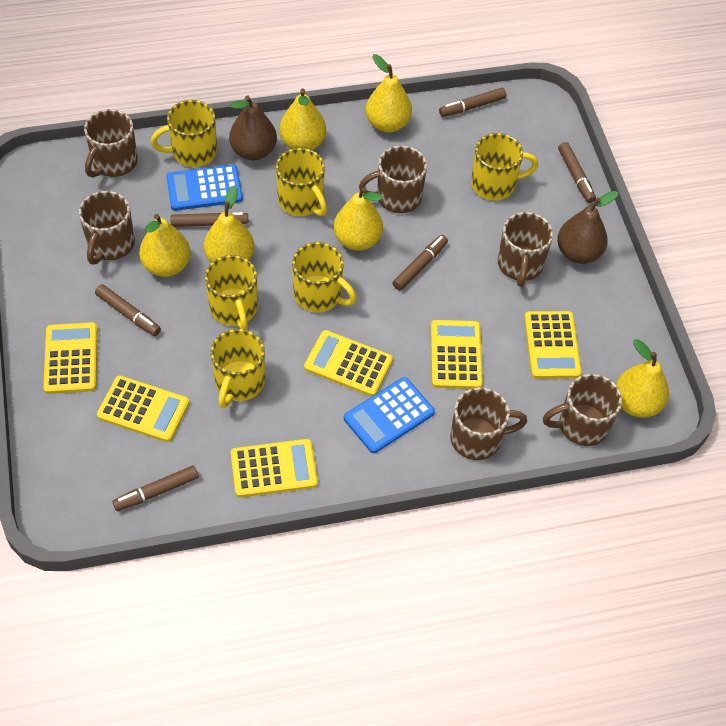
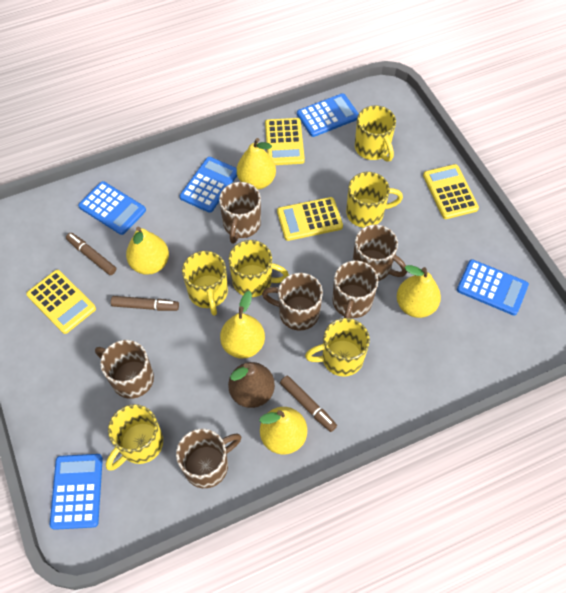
blue calculator: 2 -> 5
brown marker: 6 -> 3
brown pear: 2 -> 1
yellow calculator: 6 -> 4
yellow pear: 6 -> 5

